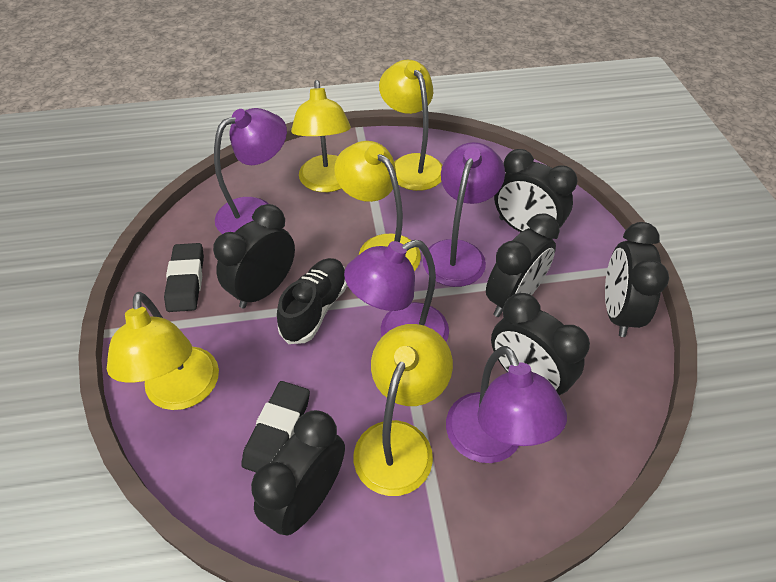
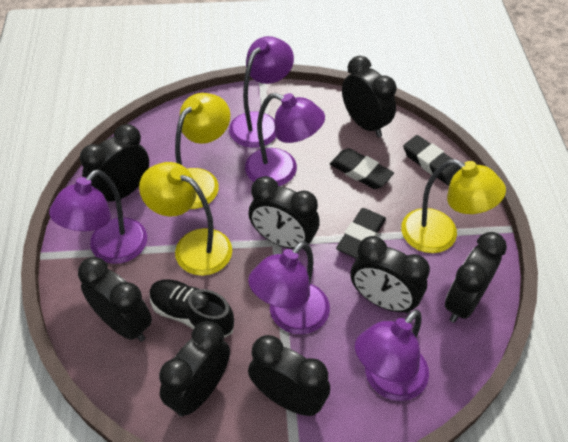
black clock: 6 -> 8
black eraser: 2 -> 3
purple lamp: 4 -> 5
yellow lamp: 5 -> 3

